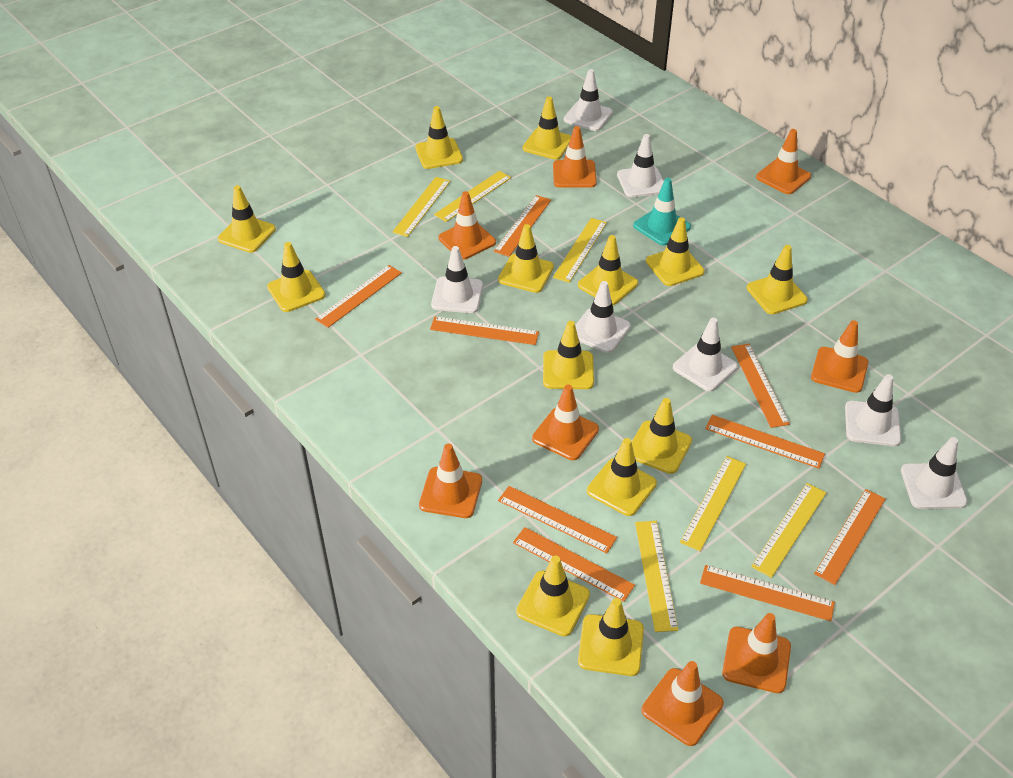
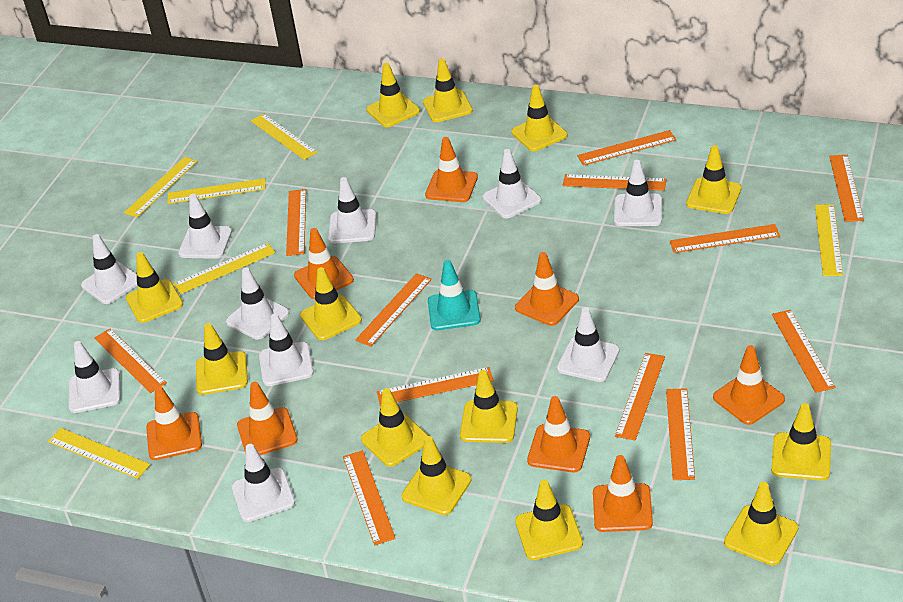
orange ruler: 9 -> 12
white traffic cone: 7 -> 10

